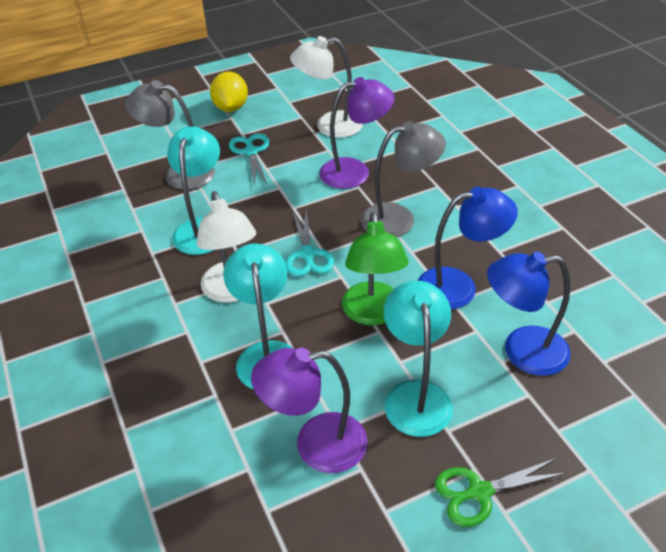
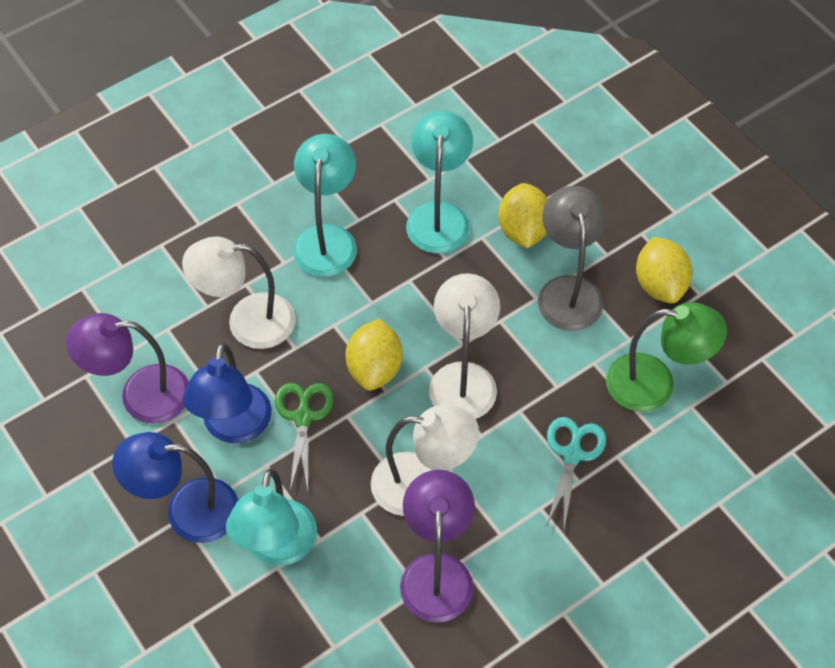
grey lamp: 2 -> 1
turquoise scissors: 2 -> 1
white lamp: 2 -> 3
yellow lemon: 1 -> 3

